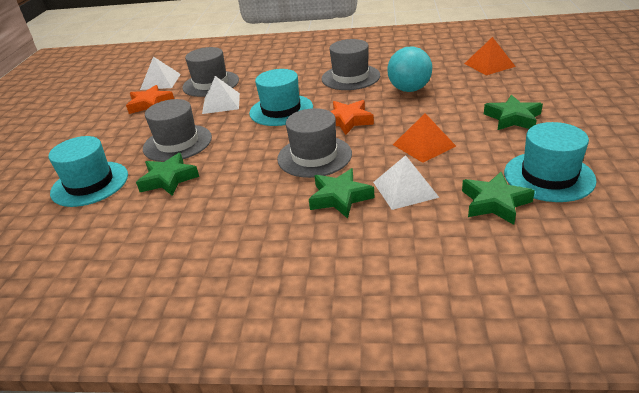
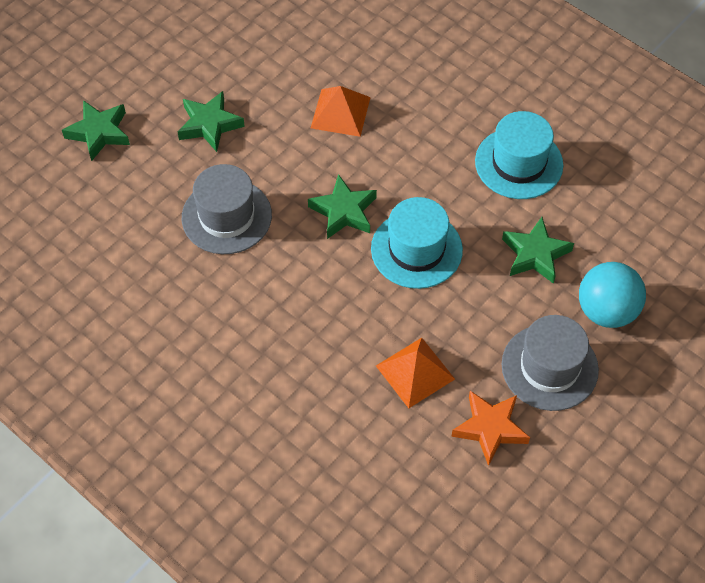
grey hat: 4 -> 2
orange star: 2 -> 1
turquoise hat: 3 -> 2
white pyramid: 3 -> 0

